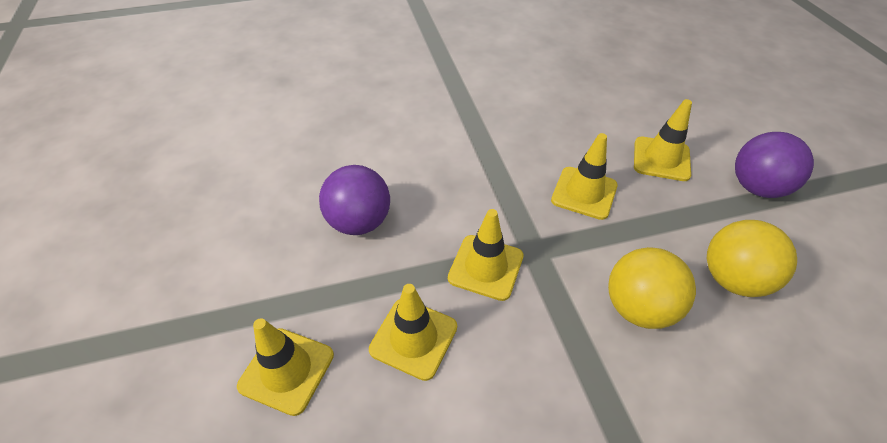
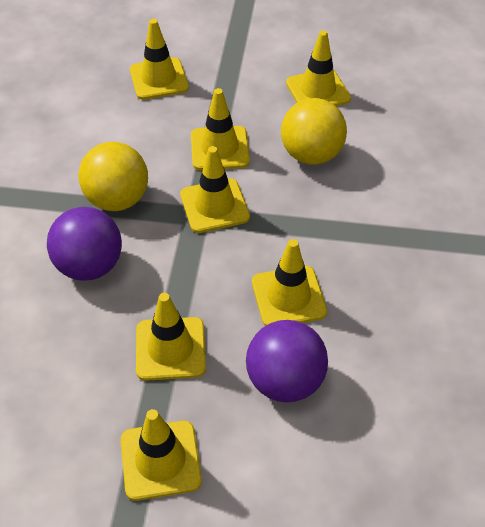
yellow traffic cone: 5 -> 7

